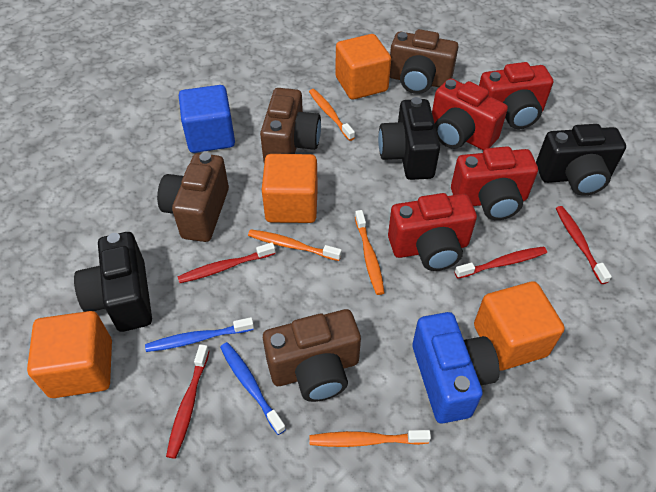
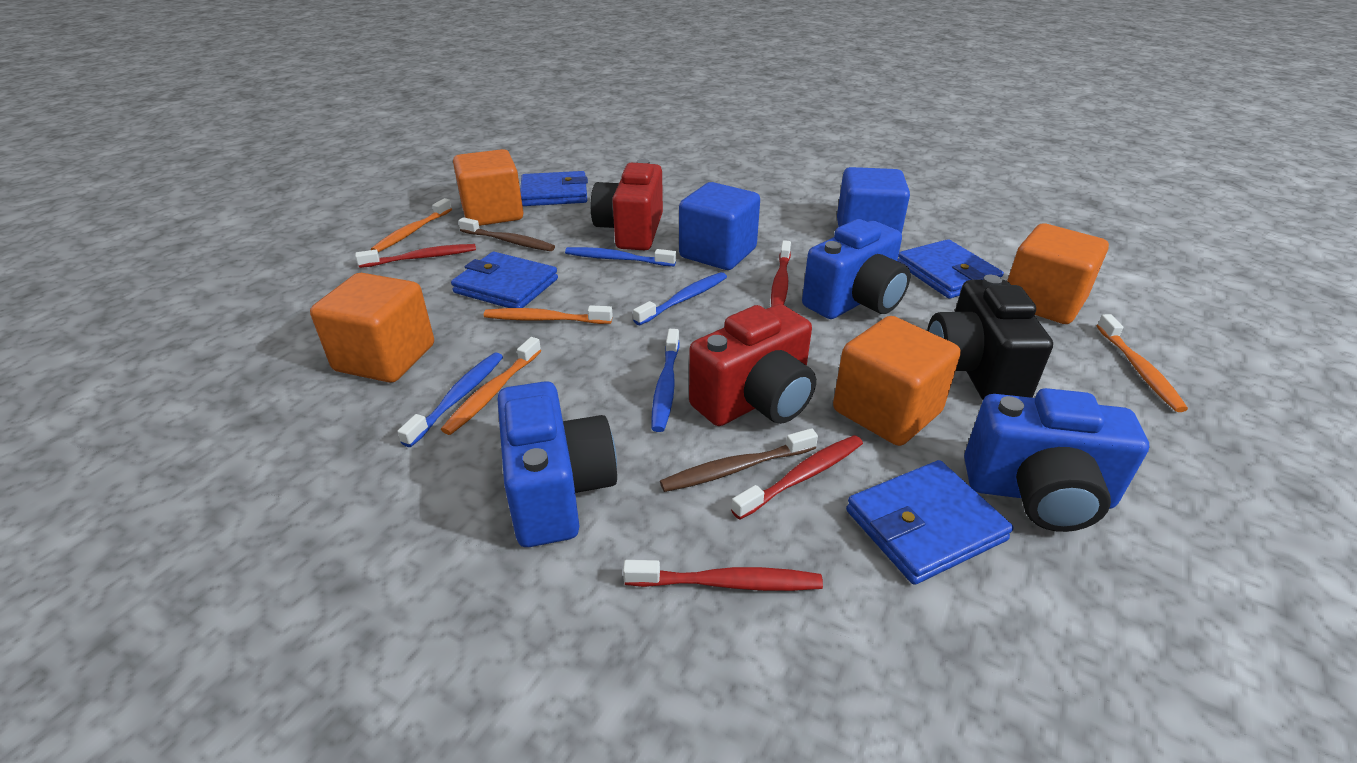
black camera: 3 -> 1
blue camera: 1 -> 3
blue cube: 1 -> 2
blue toothbrush: 2 -> 4
blue wallet: 0 -> 4
brown camera: 4 -> 0
brown toothbrush: 0 -> 2
red camera: 4 -> 2

